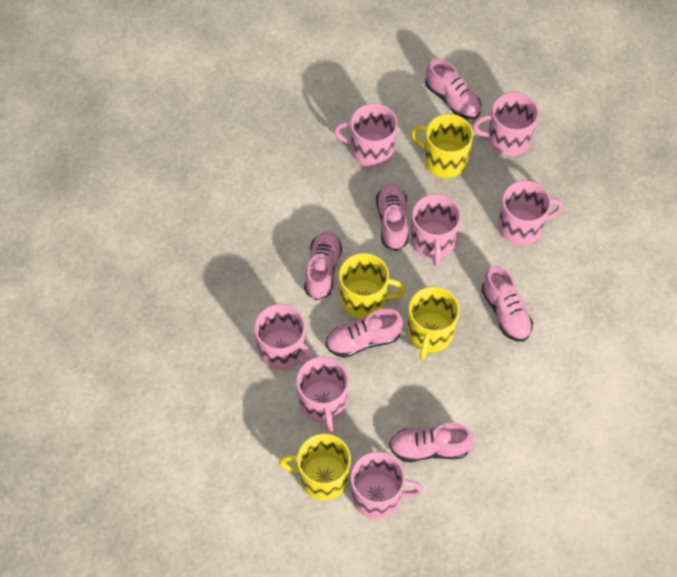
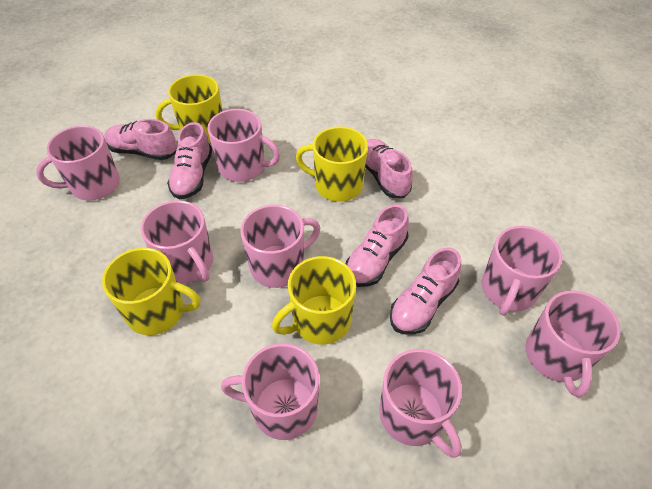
pink mug: 7 -> 8
pink shoe: 6 -> 5

